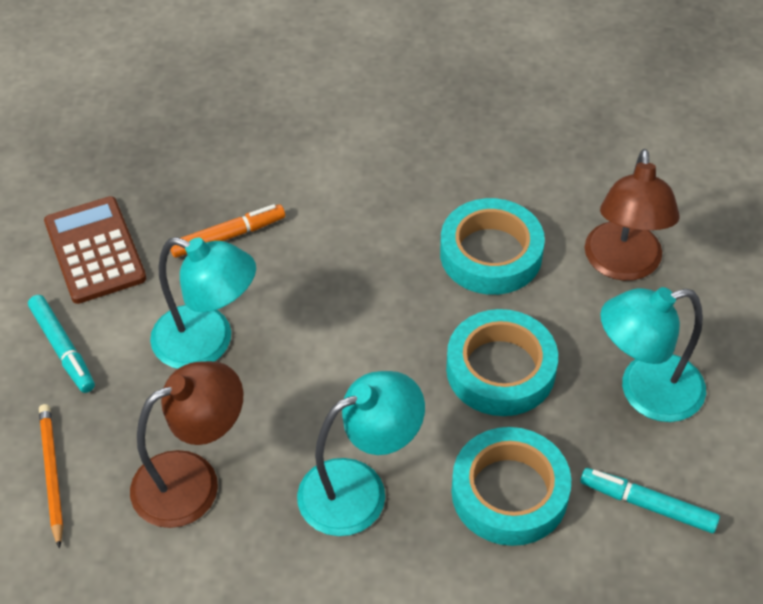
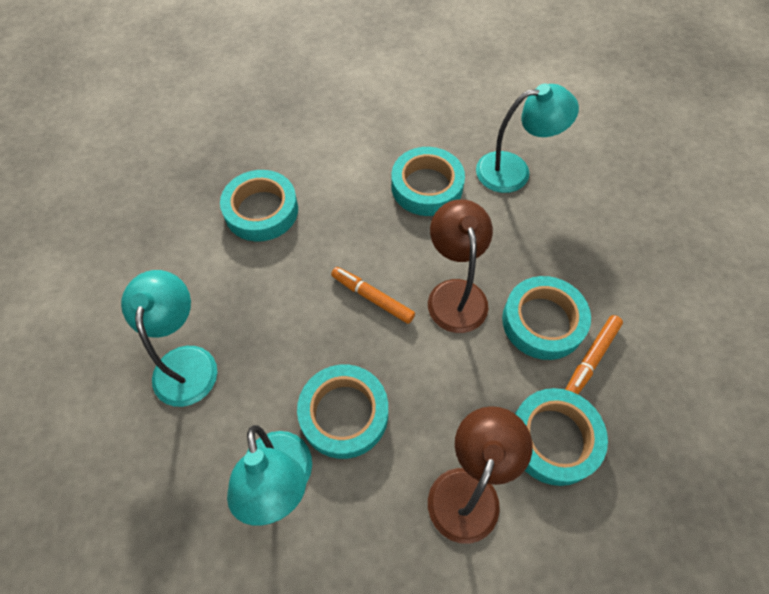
brown calculator: 1 -> 0
orange marker: 1 -> 2
orange pencil: 1 -> 0
turquoise marker: 2 -> 0
turquoise tape: 3 -> 5

